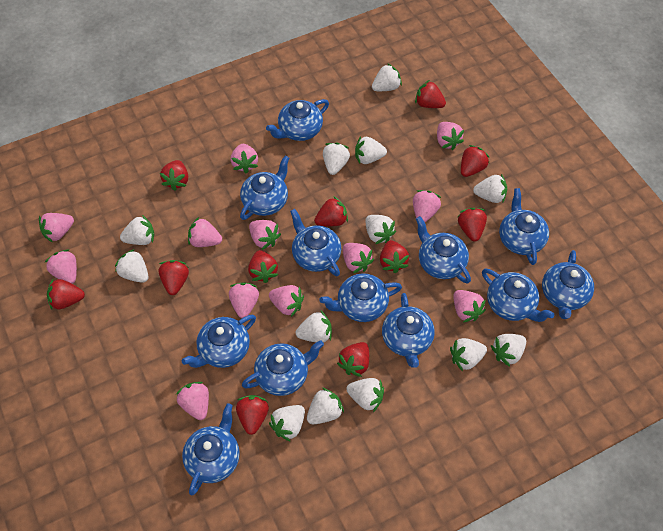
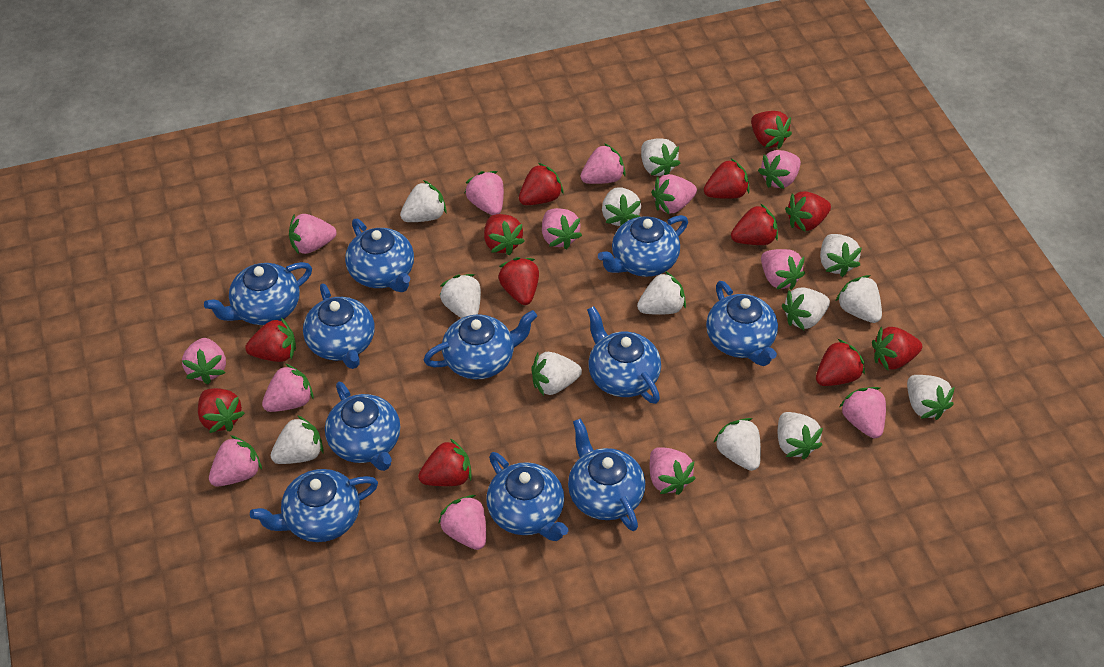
blue teapot: 12 -> 11
pink strawberry: 12 -> 13
red strawberry: 11 -> 12

